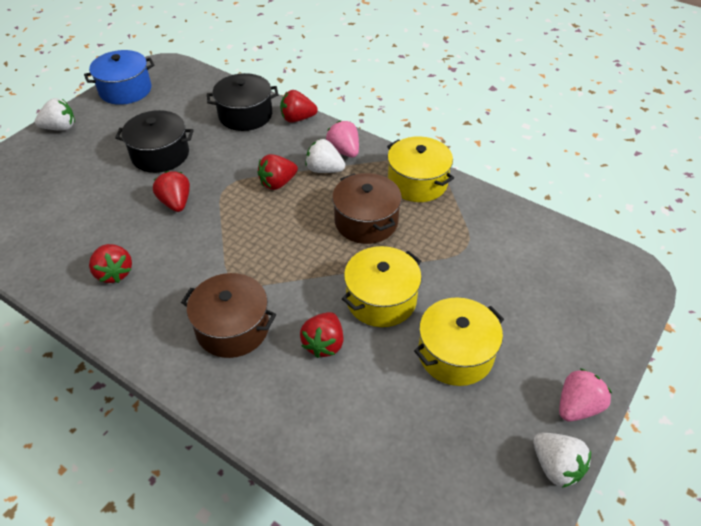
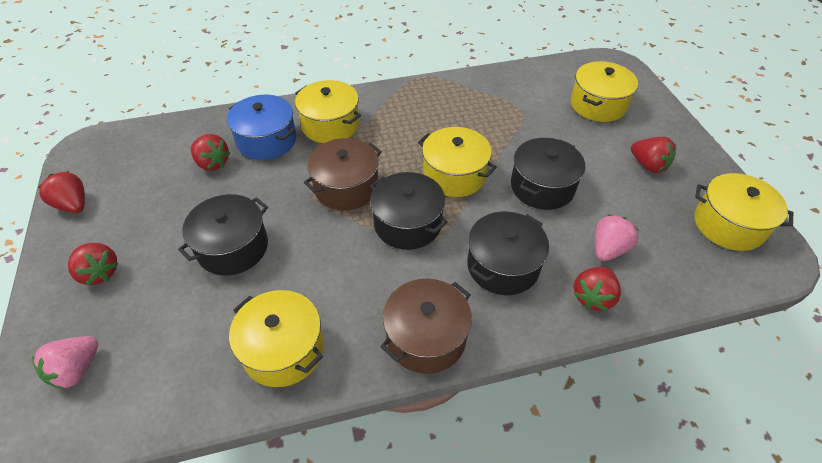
black pot: 2 -> 4
white strawberry: 3 -> 0
yellow pot: 3 -> 5

